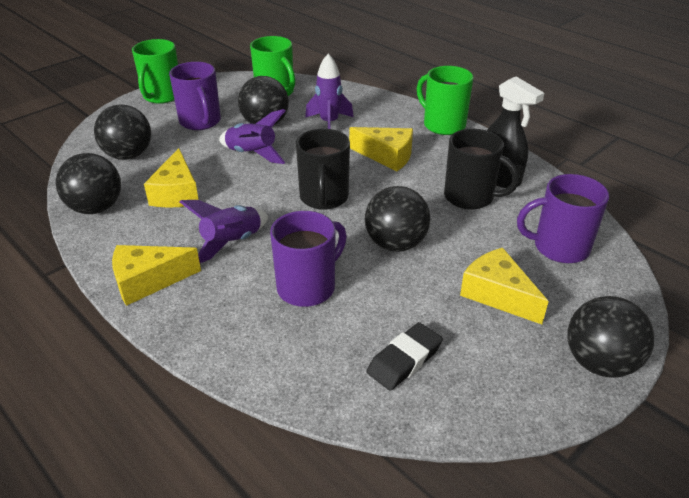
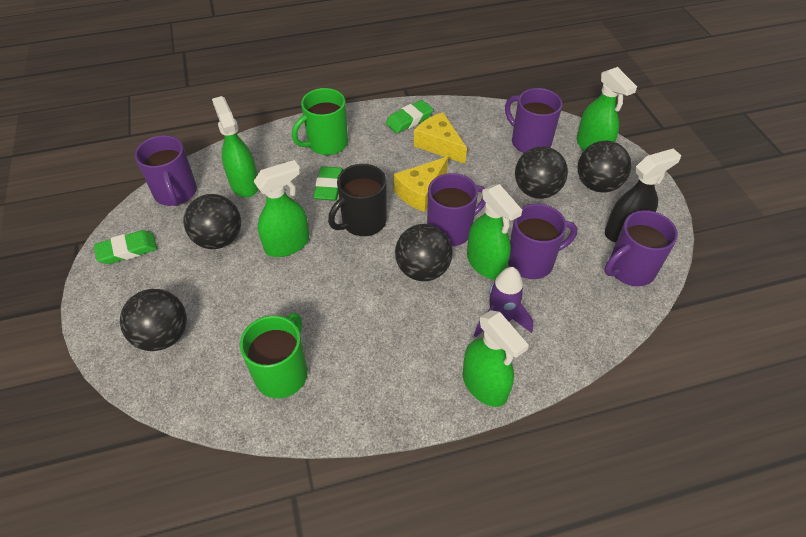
black eraser: 1 -> 0
black mug: 2 -> 1
green eraser: 0 -> 3
green mug: 3 -> 2
green spray bottle: 0 -> 5
purple mug: 3 -> 5
purple rocket: 3 -> 1
yellow cheese: 4 -> 2

